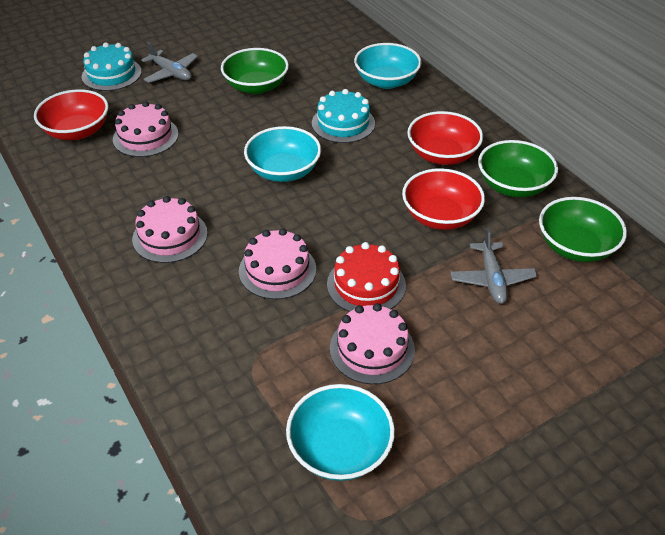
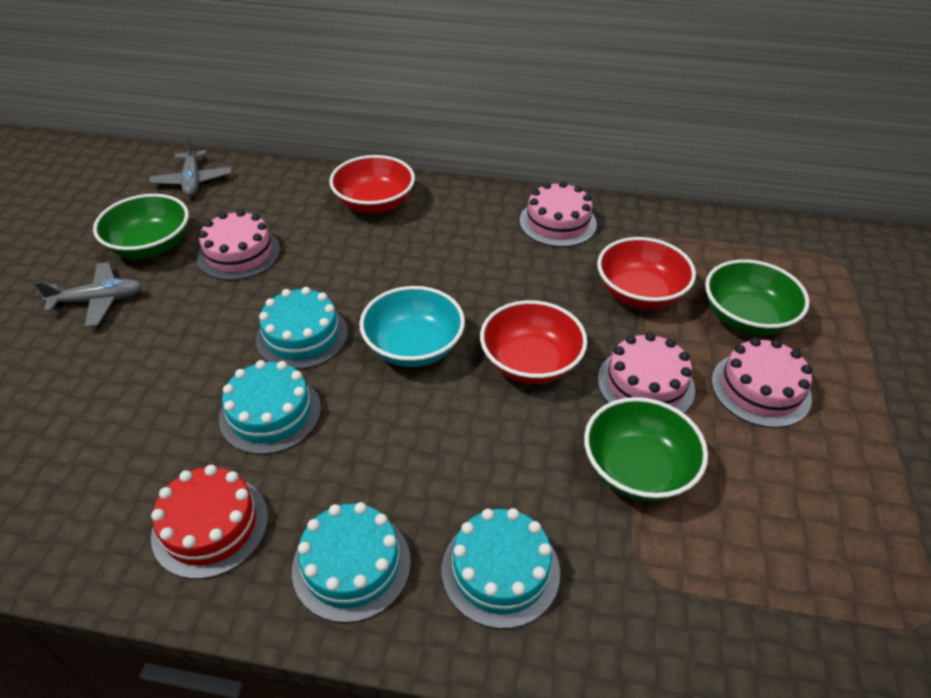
turquoise bowl: 3 -> 1
turquoise cake: 2 -> 4

